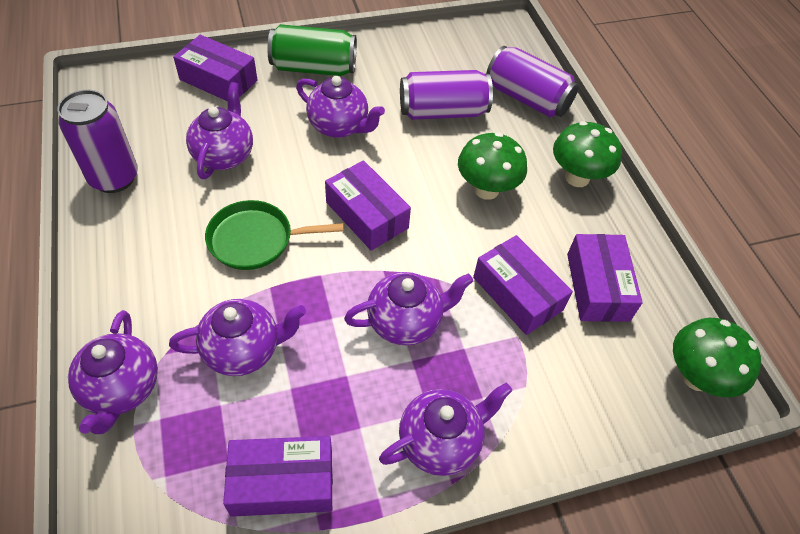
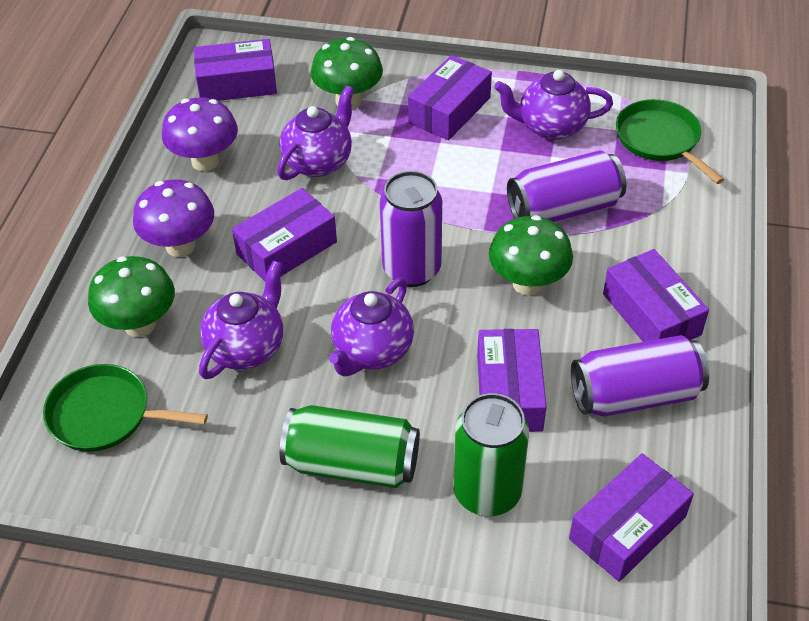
green can: 1 -> 2
green pan: 1 -> 2
purple box: 5 -> 6
purple mushroom: 0 -> 2
purple teapot: 6 -> 4

